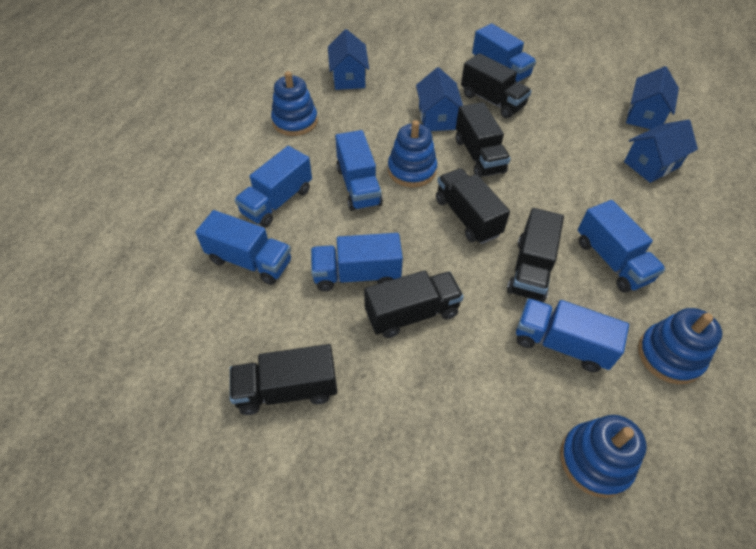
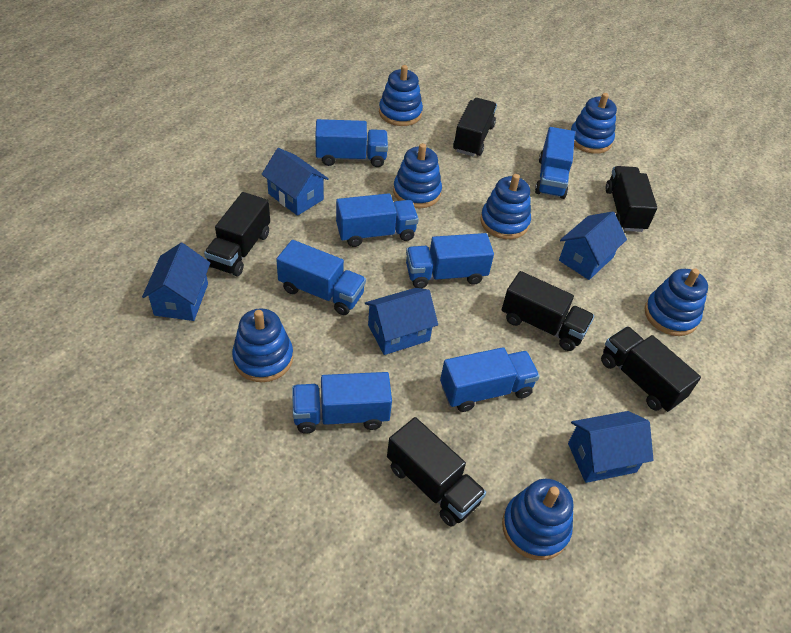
blue house: 4 -> 5
blue stacking toy: 4 -> 7

